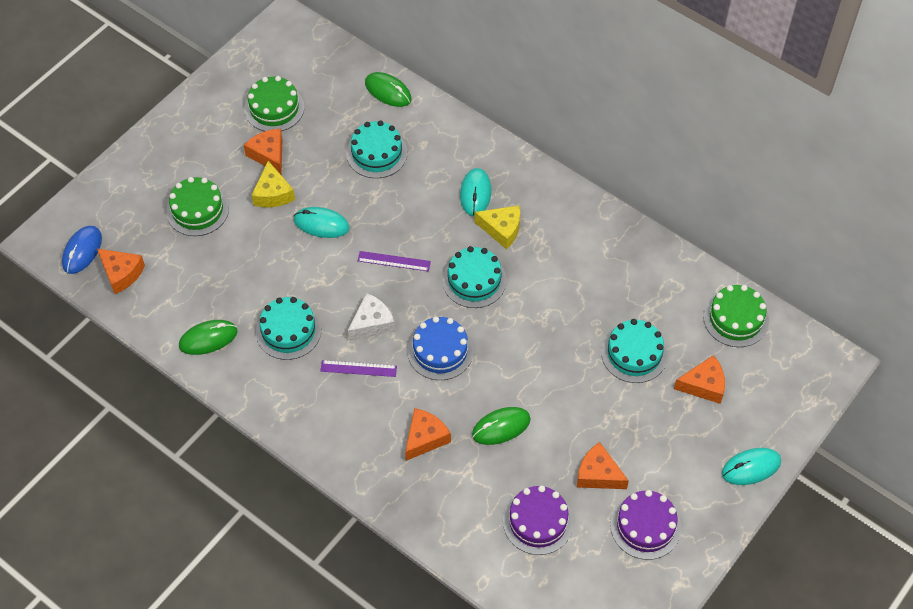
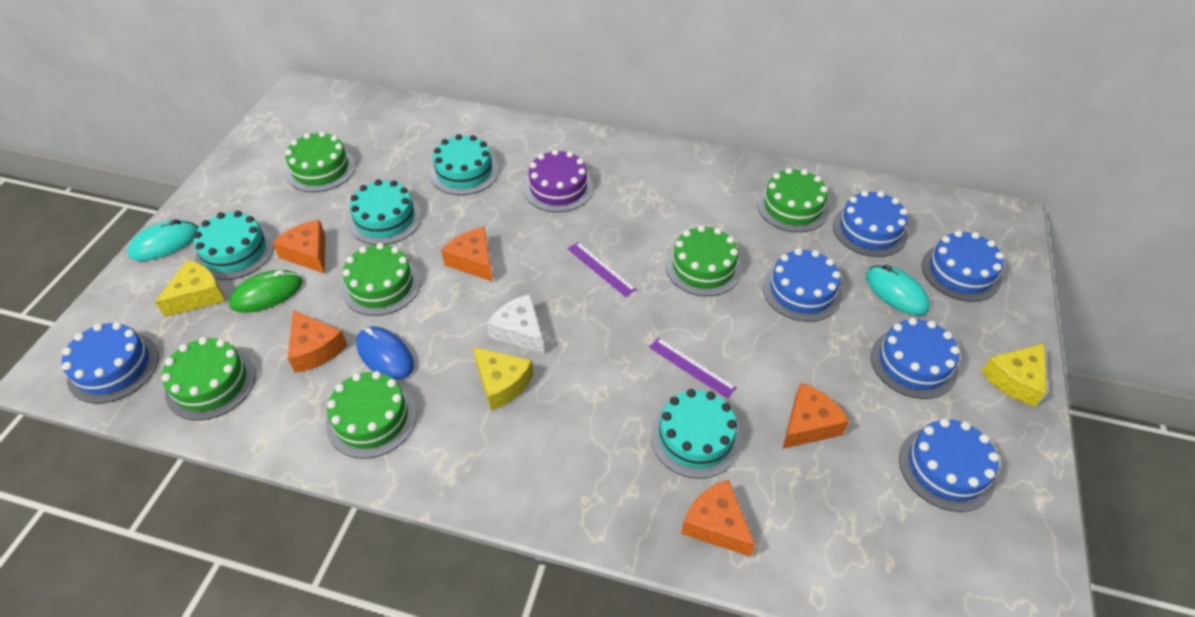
blue cake: 1 -> 6
green cake: 3 -> 6
green mouse: 3 -> 1
purple cake: 2 -> 1
turquoise mouse: 3 -> 2
yellow cheese: 2 -> 3

